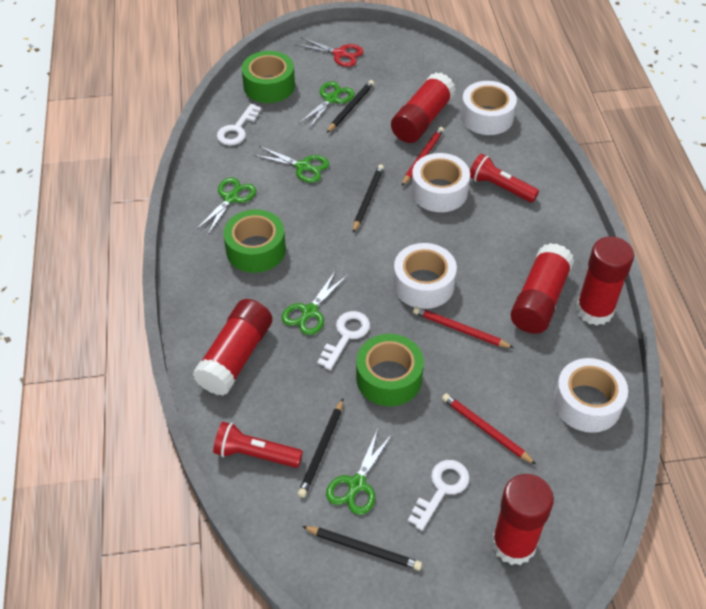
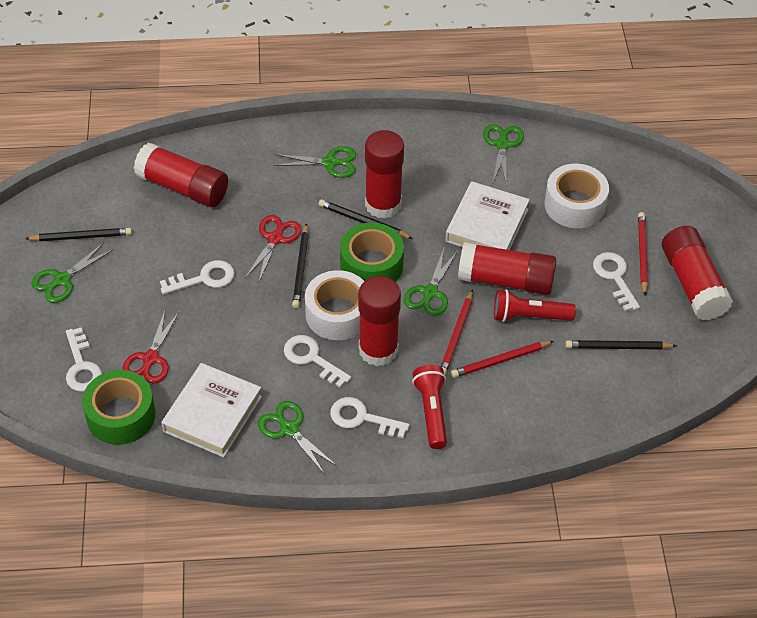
green tape: 3 -> 2
red scissors: 1 -> 2
white book: 0 -> 2
white key: 3 -> 5
white tape: 4 -> 2

